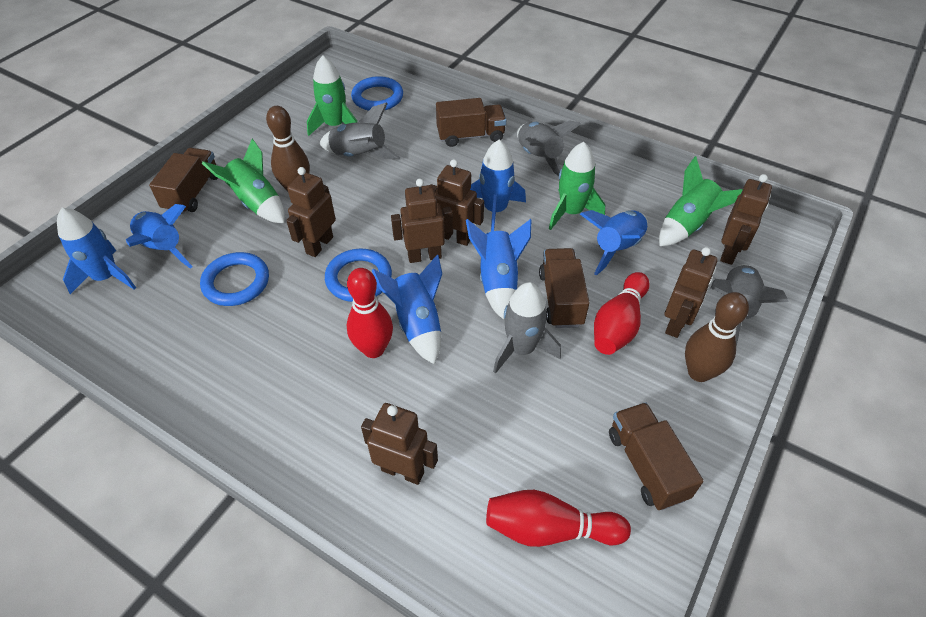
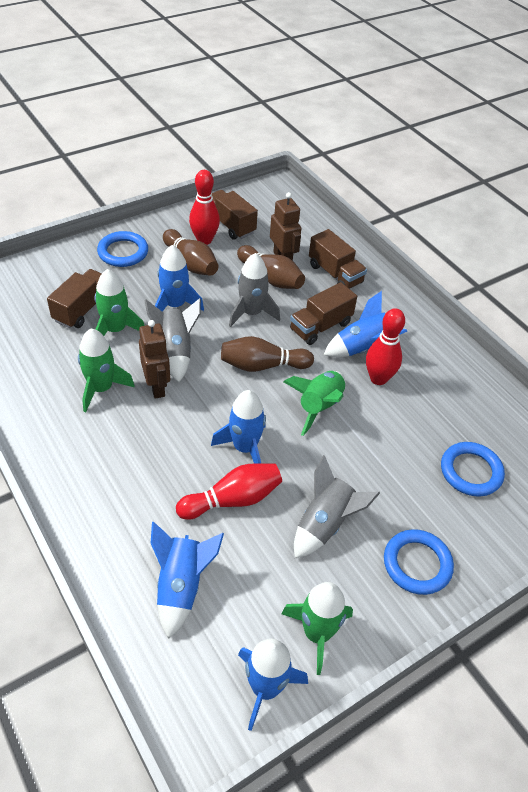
blue rocket: 6 -> 5
brown bowling pin: 2 -> 3
brown robot: 6 -> 2
grey rocket: 4 -> 3

